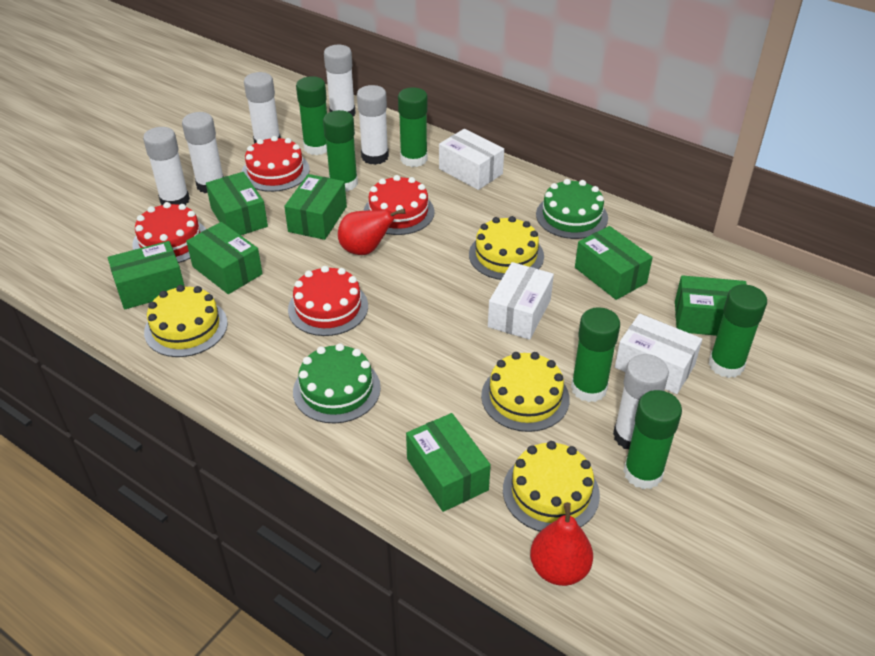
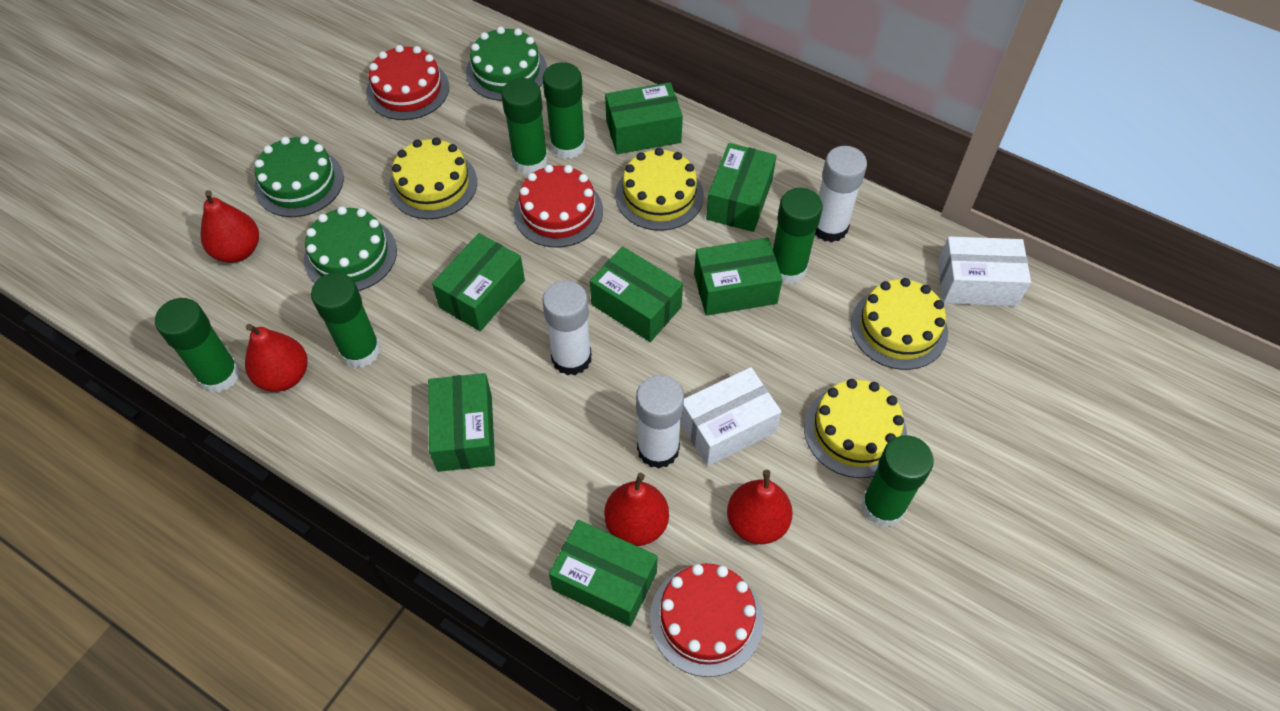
green cake: 2 -> 3
red cake: 4 -> 3
red pear: 2 -> 4
white box: 3 -> 2
white glue stick: 6 -> 3

